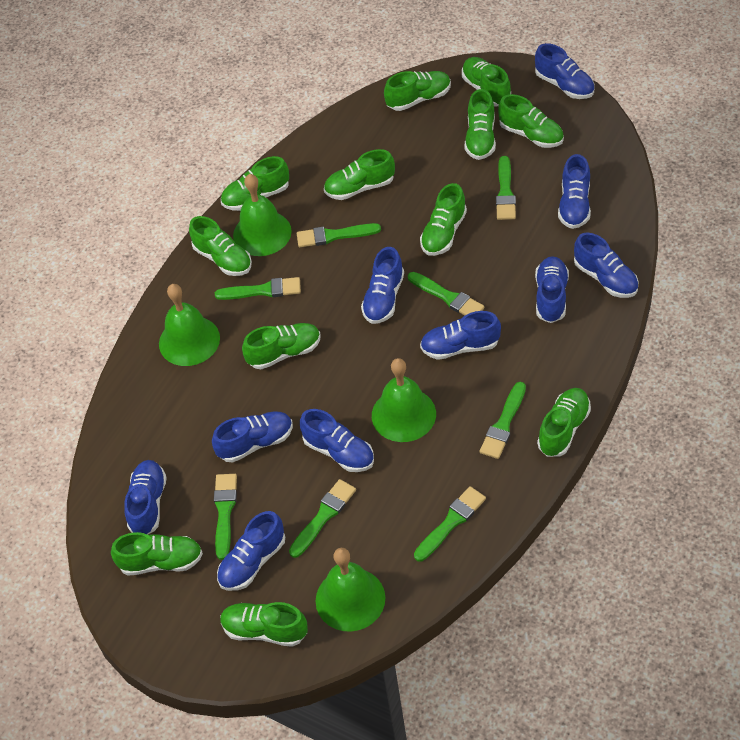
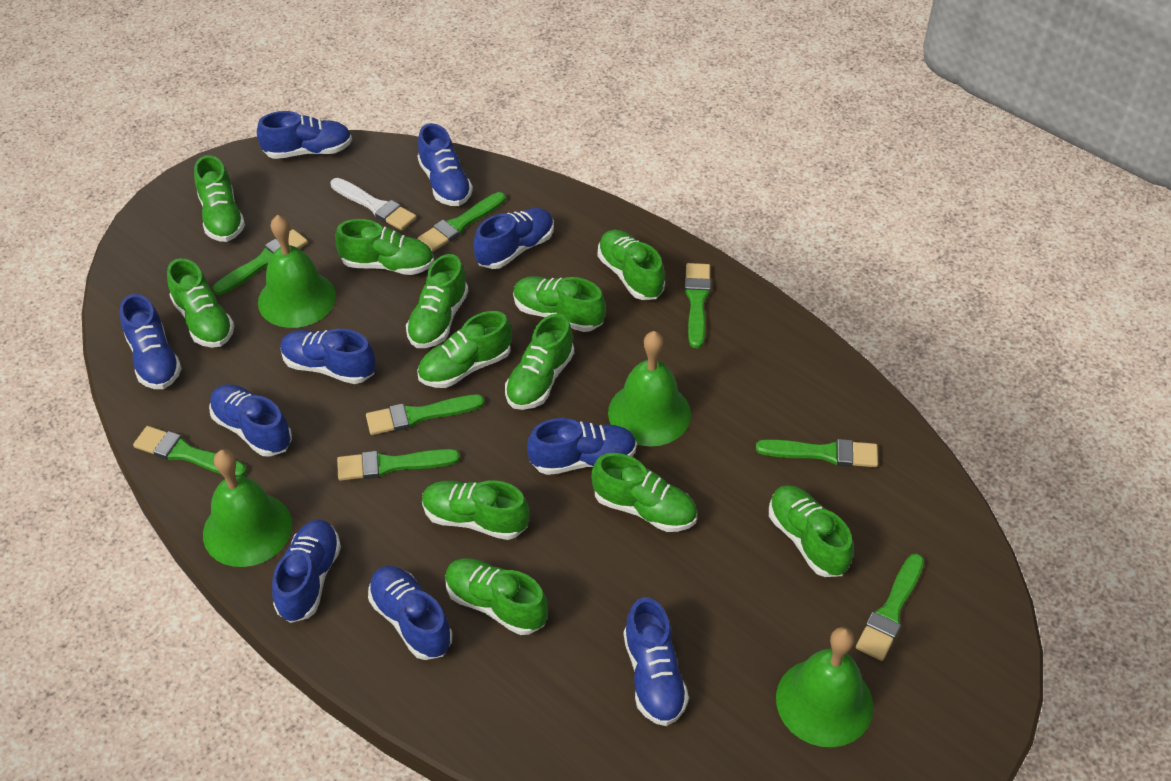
white brush: 0 -> 1

